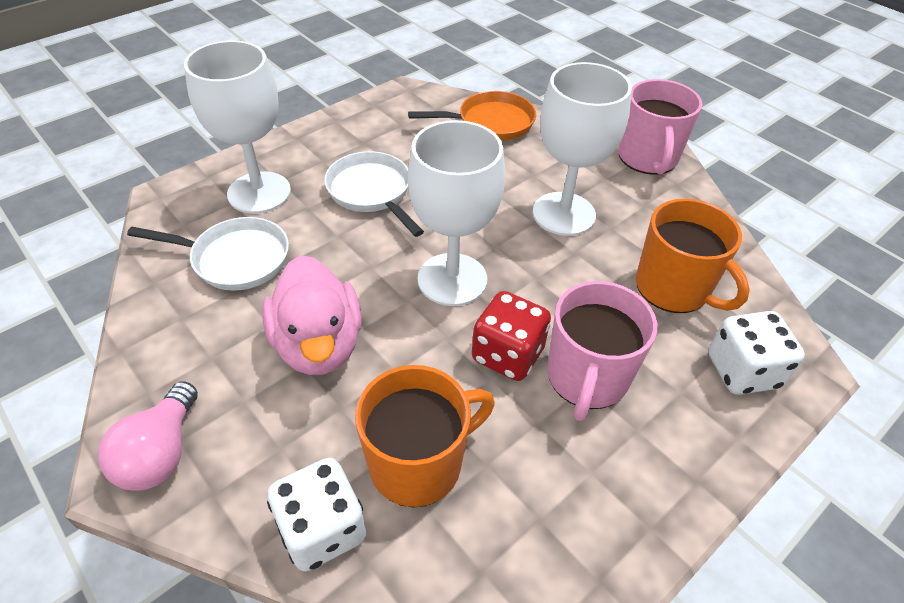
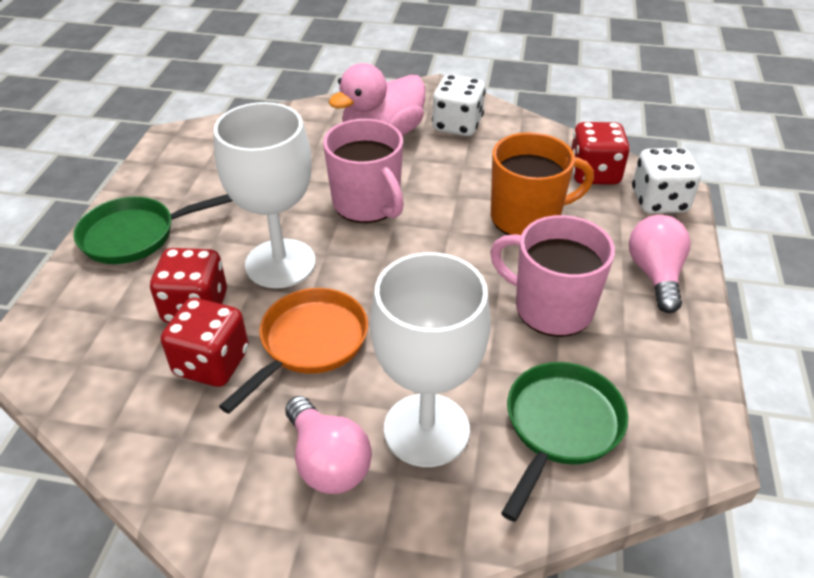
green pan: 0 -> 2
orange mug: 2 -> 1
pink light bulb: 1 -> 2
red dice: 1 -> 3
white goblet: 3 -> 2
white pan: 2 -> 0

